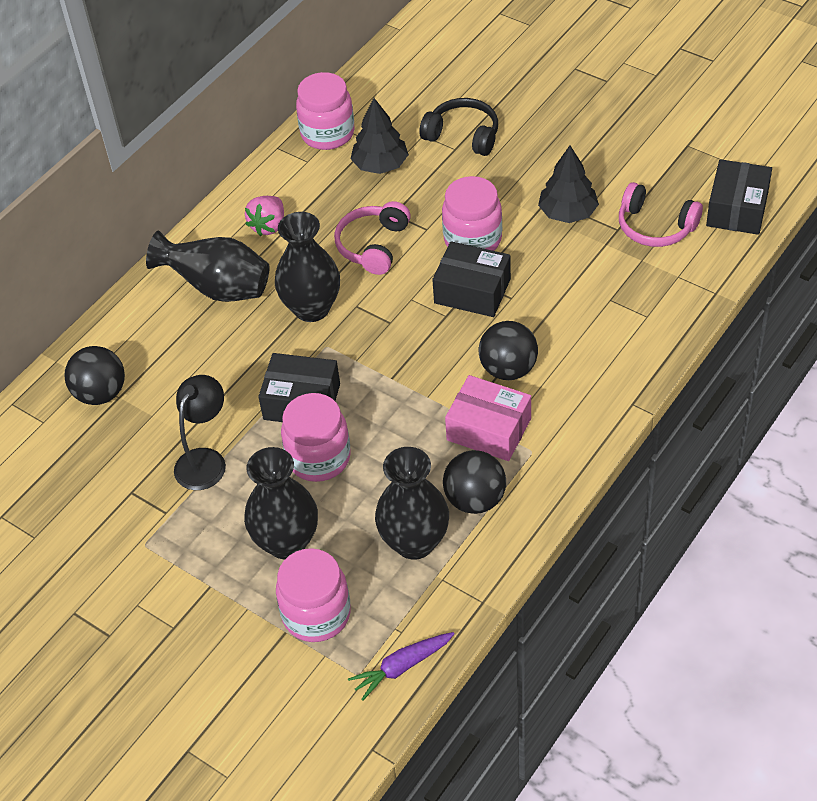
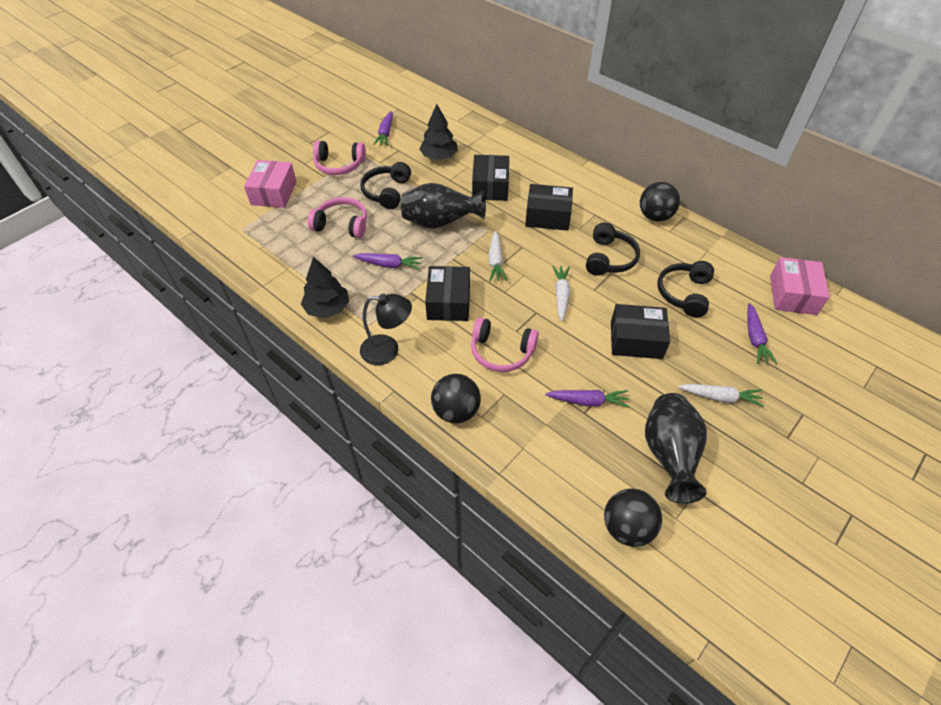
black box: 3 -> 4
black headphones: 1 -> 3
black vase: 4 -> 2
pink box: 1 -> 2
pink headphones: 2 -> 3
pink jar: 4 -> 0
pink strawberry: 1 -> 0
purple carrot: 1 -> 4
white carrot: 0 -> 3

